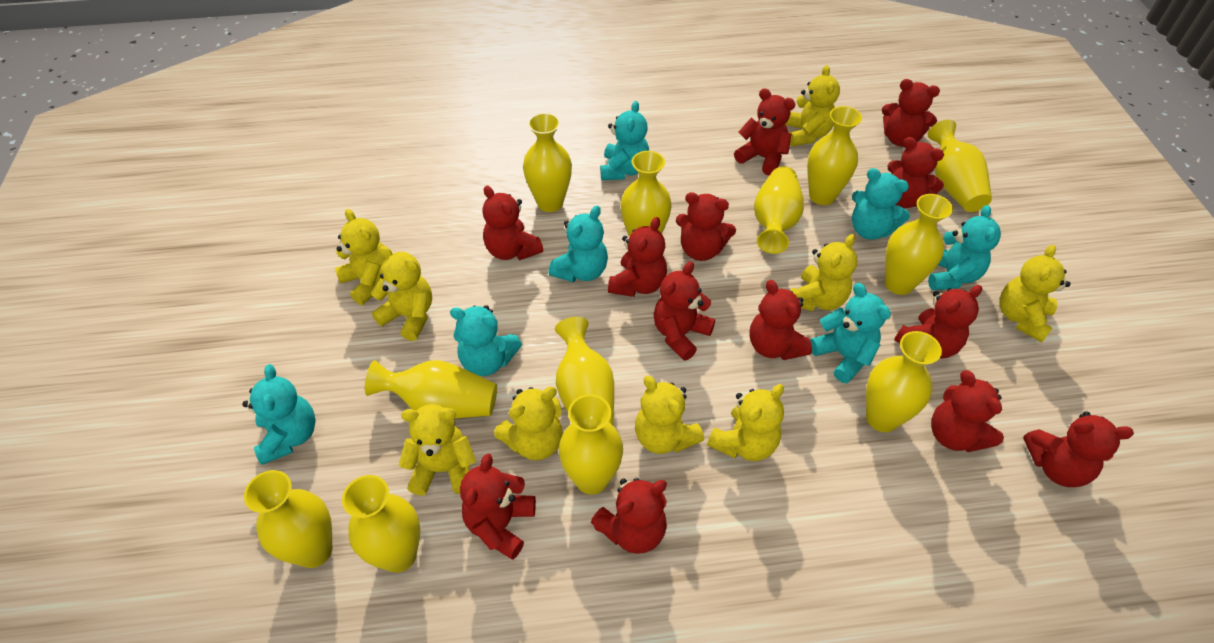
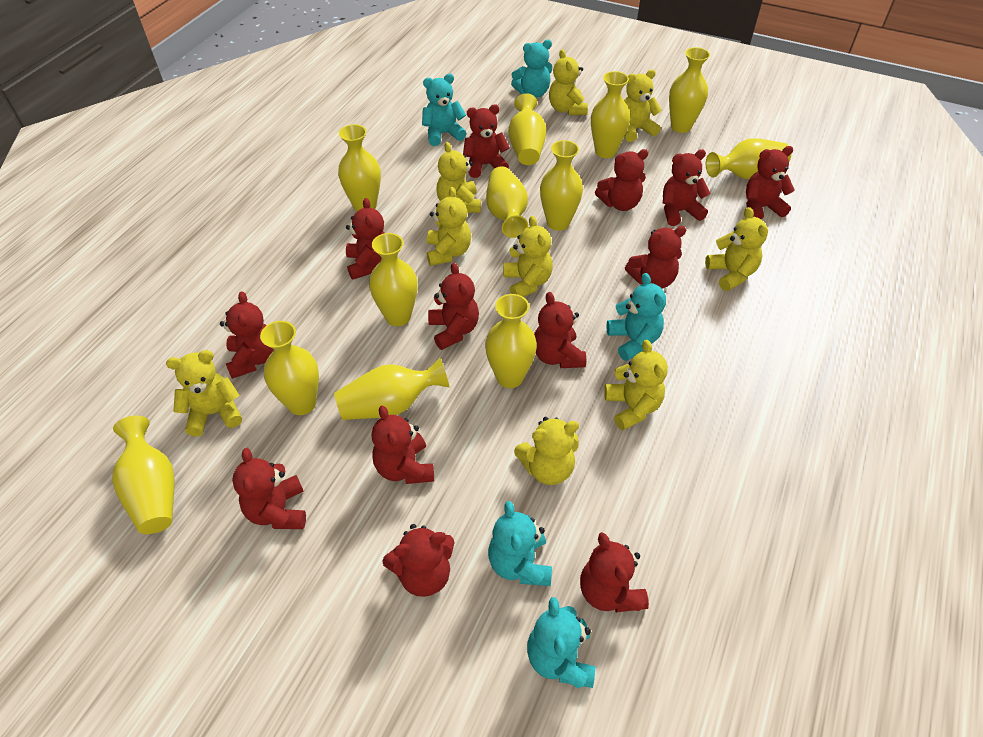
turquoise teddy bear: 7 -> 5

